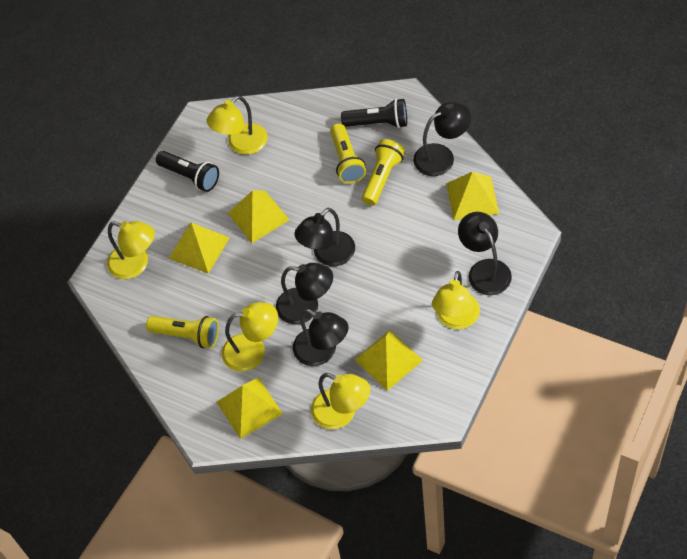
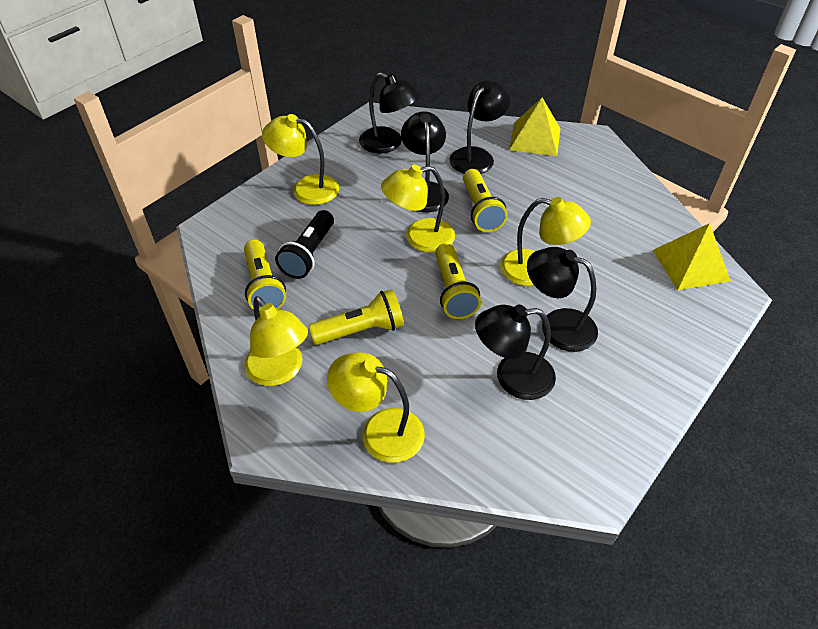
black flashlight: 2 -> 1
yellow flashlight: 3 -> 4
yellow pyramid: 5 -> 2

